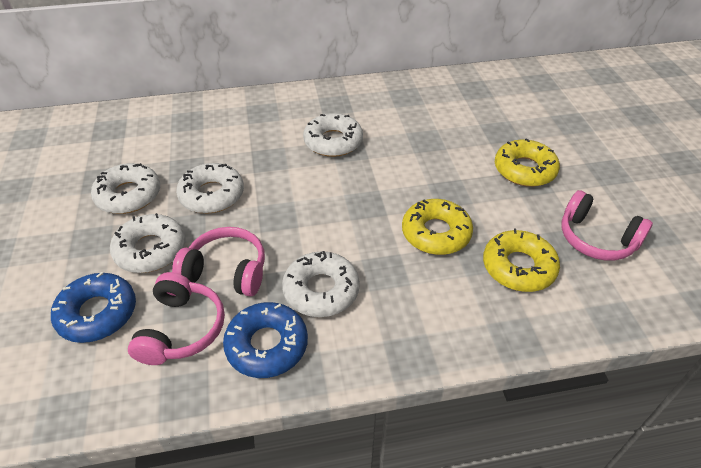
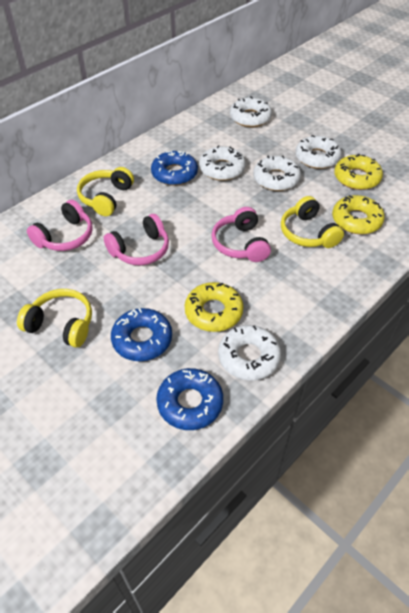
blue donut: 2 -> 3
yellow headphones: 0 -> 3

